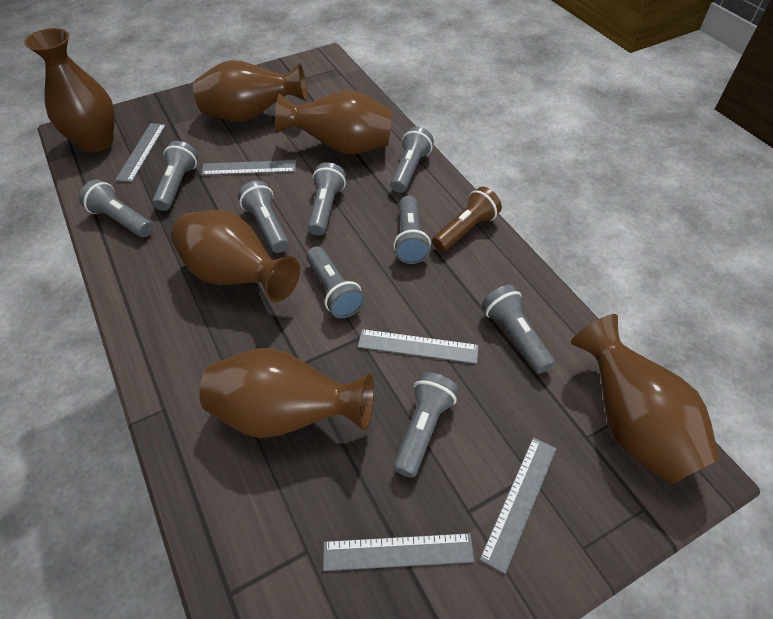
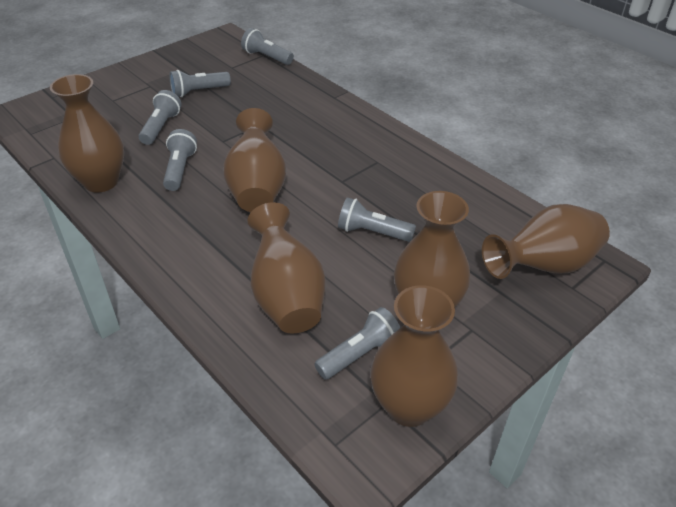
brown flashlight: 1 -> 0
grey flashlight: 9 -> 6
grey ruler: 5 -> 0

